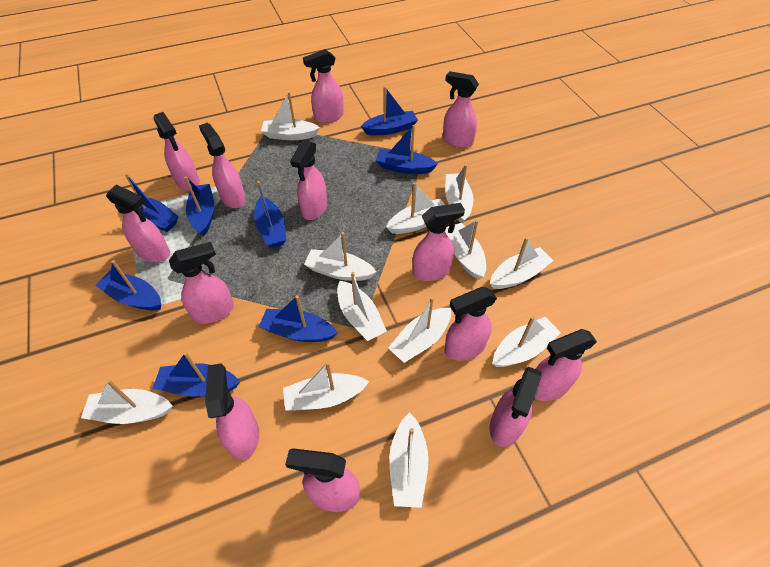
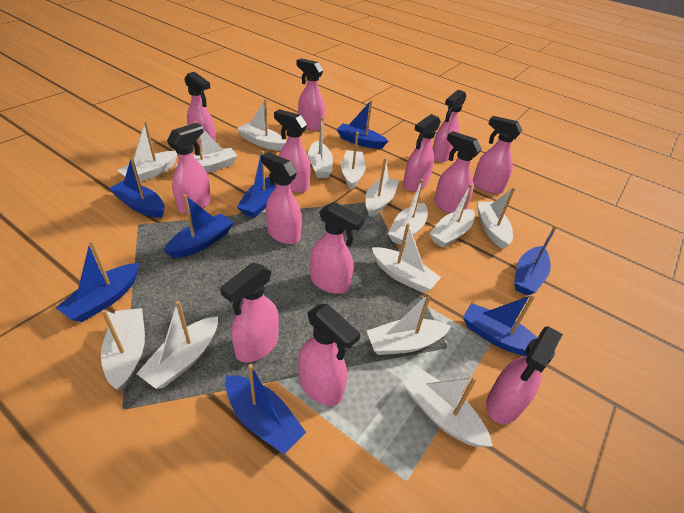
white boat: 12 -> 14

